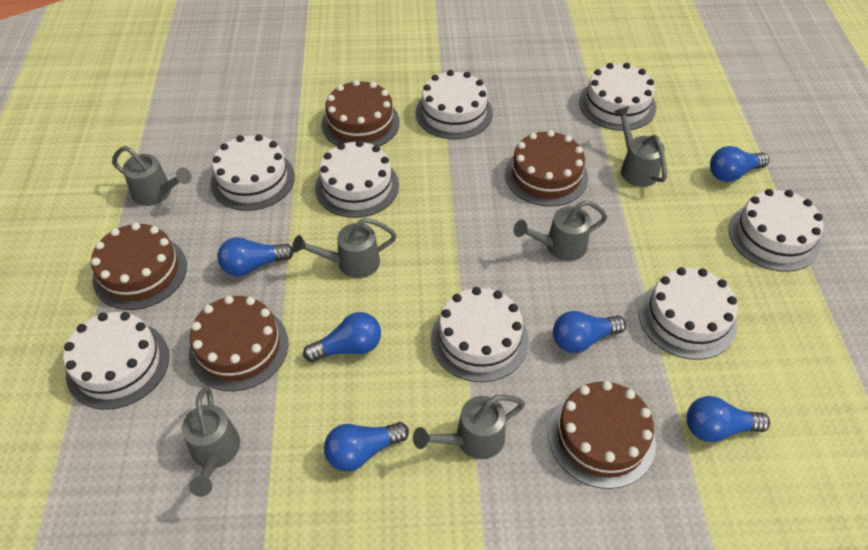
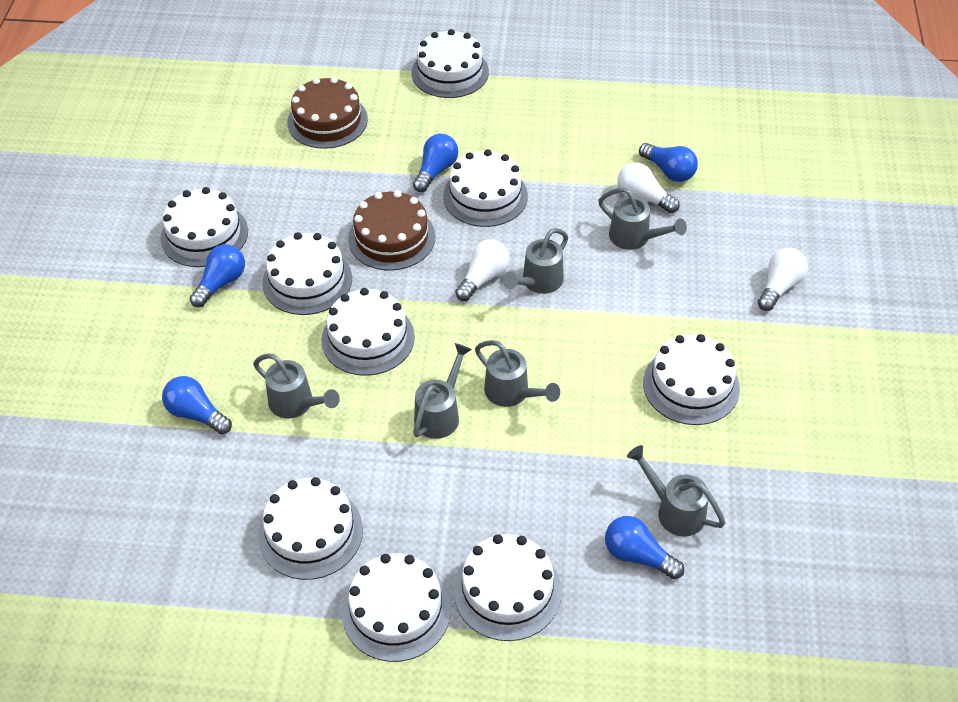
blue light bulb: 6 -> 5
brown cake: 5 -> 2
white cake: 8 -> 9
white light bulb: 0 -> 3

